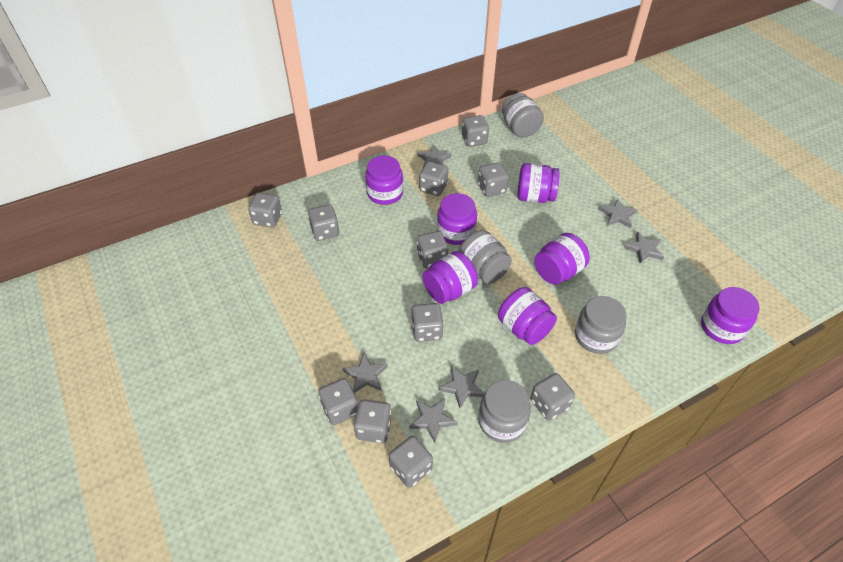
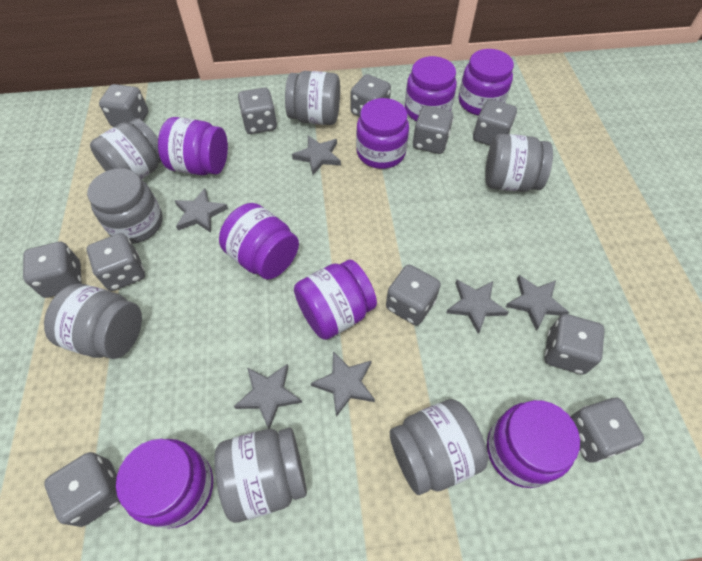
grey jar: 4 -> 7
purple jar: 7 -> 8

